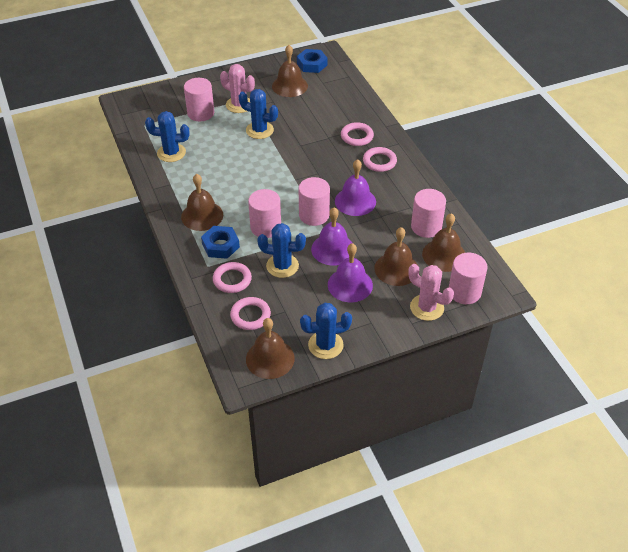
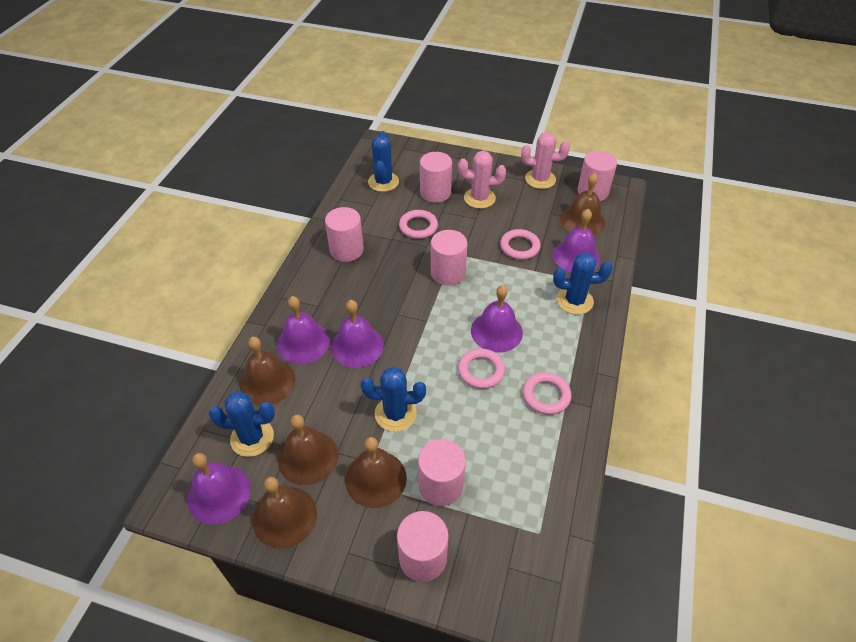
blue nut: 2 -> 0
pink cylinder: 5 -> 6
purple bell: 3 -> 5

